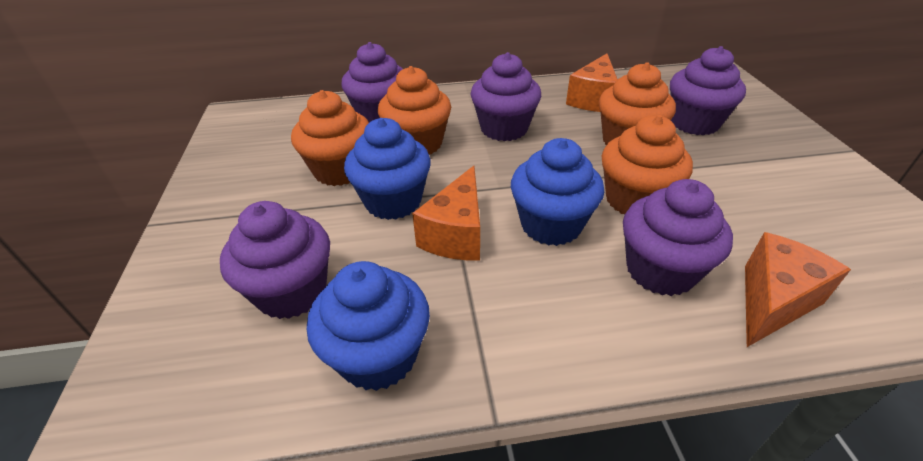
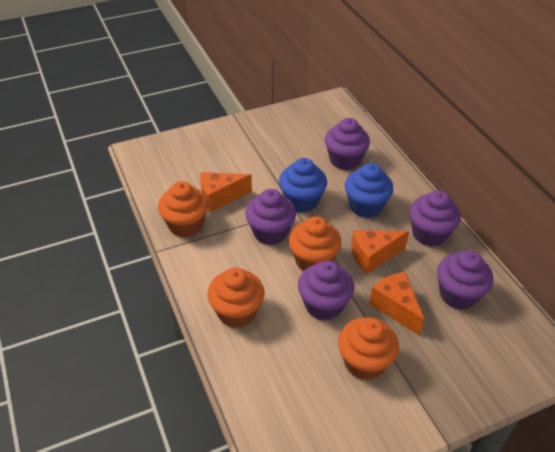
blue cupcake: 3 -> 2

